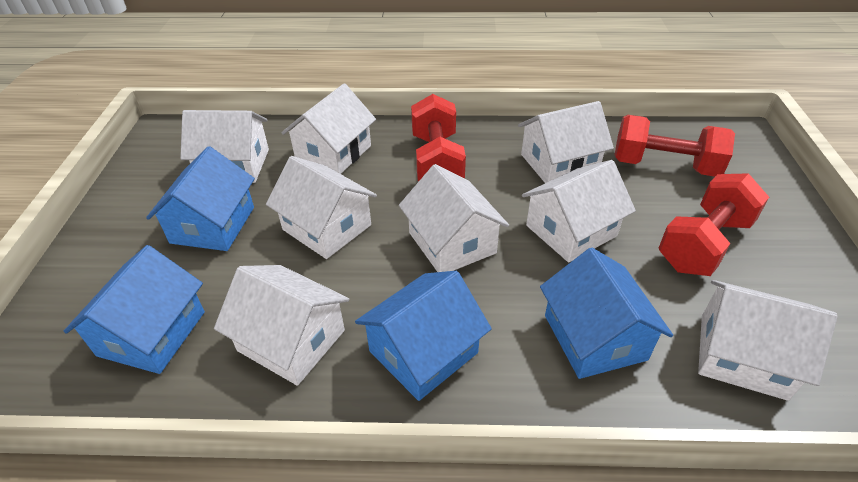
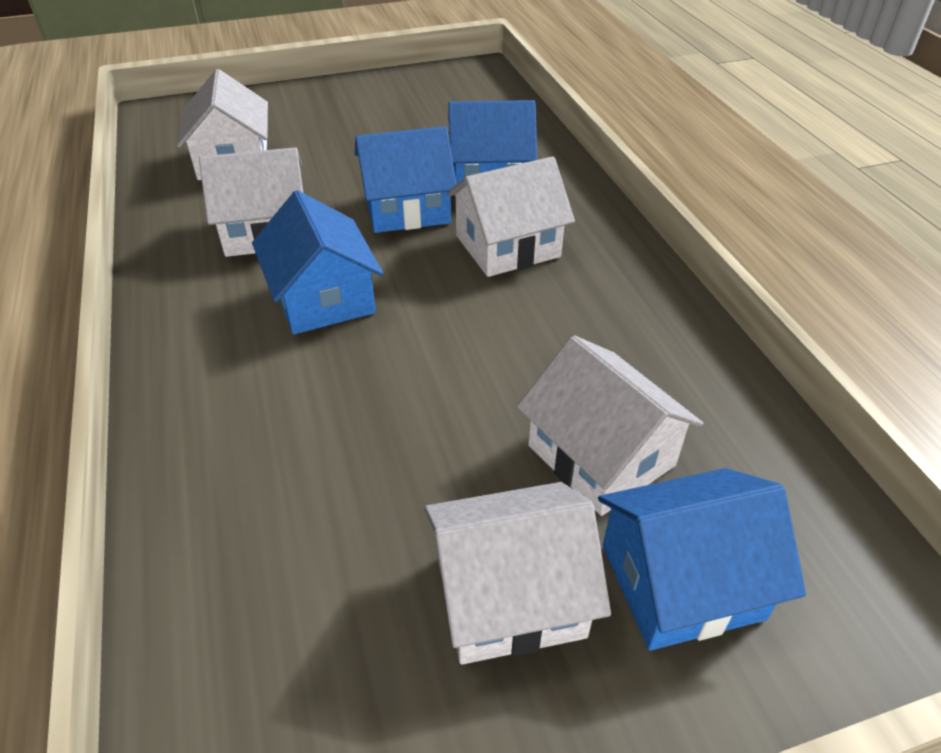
red dumbbell: 3 -> 0
white house: 8 -> 5

